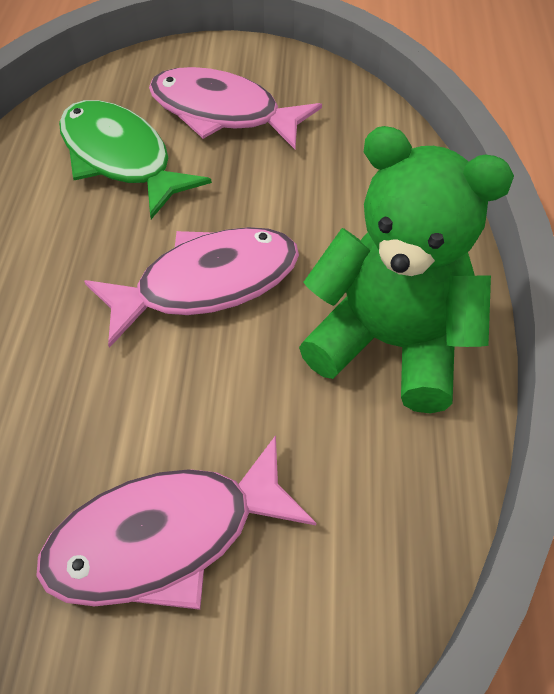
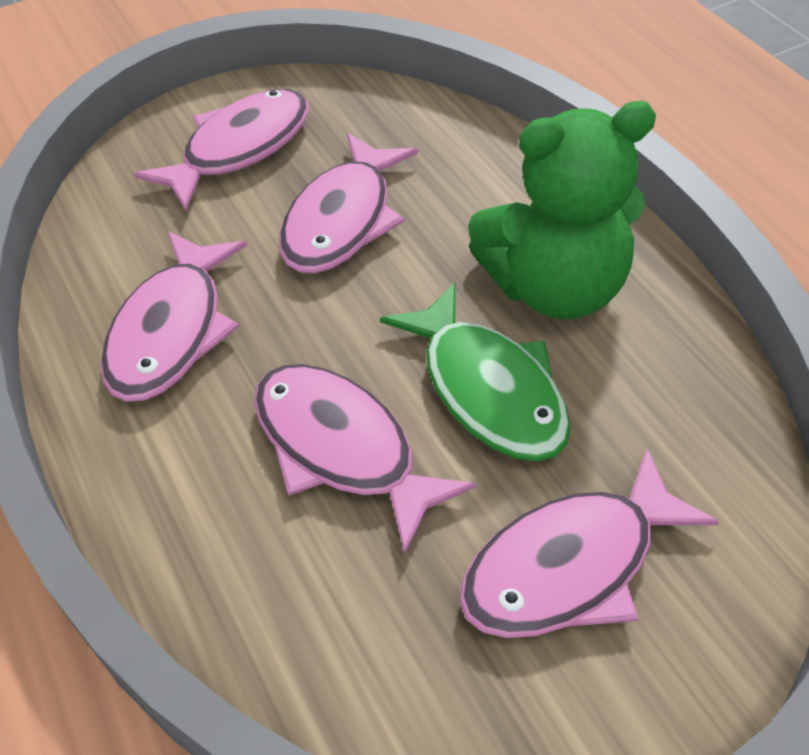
pink fish: 3 -> 5

